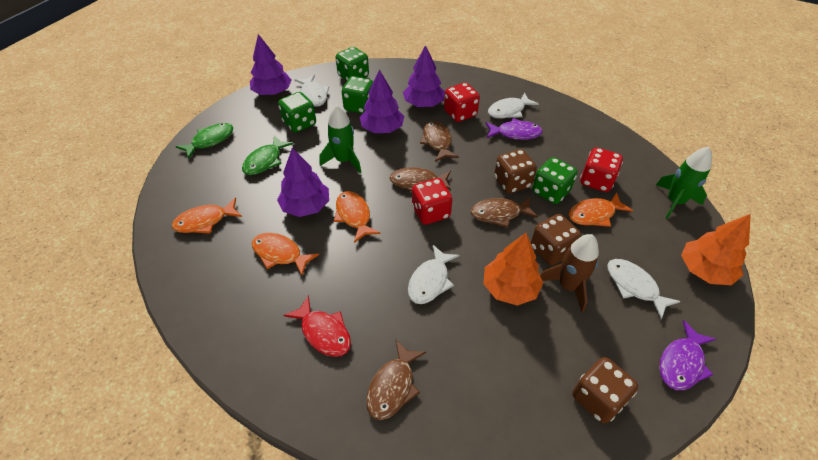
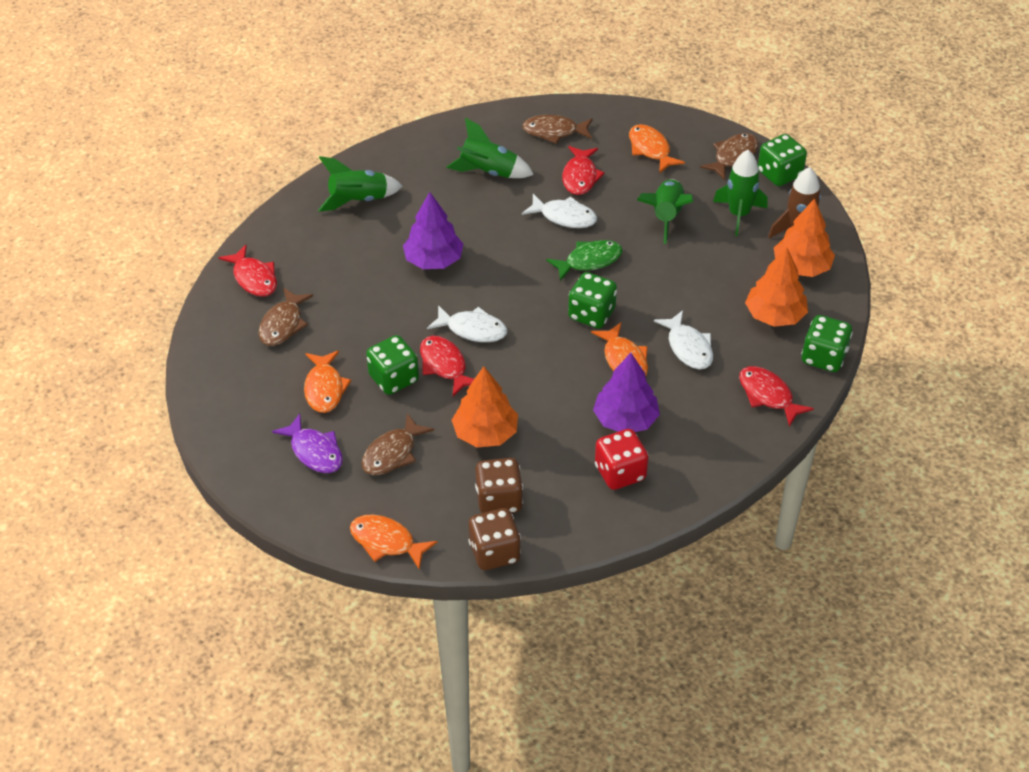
brown dice: 3 -> 2
green fish: 2 -> 1
green rocket: 2 -> 4
orange tree: 2 -> 3
purple fish: 2 -> 1
purple tree: 4 -> 2
red dice: 3 -> 1
red fish: 1 -> 4
white fish: 4 -> 3

